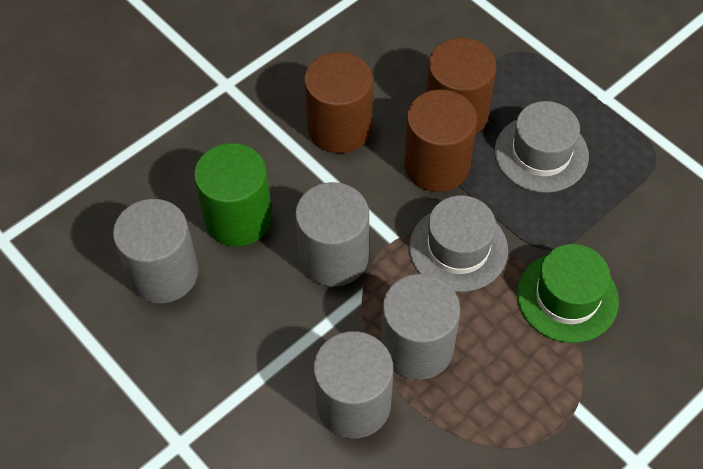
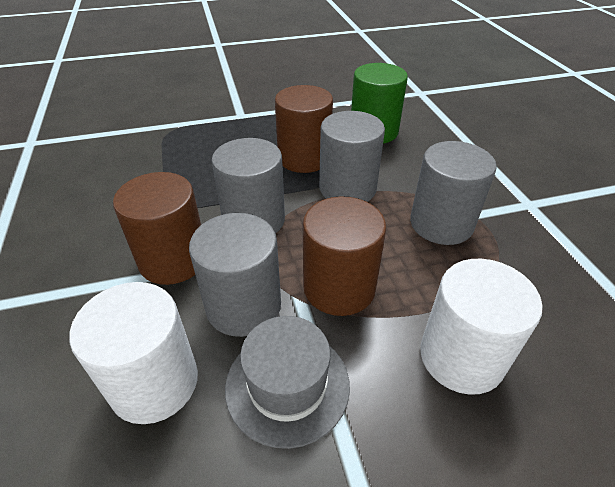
green hat: 1 -> 0
grey hat: 2 -> 1
white cylinder: 0 -> 2

